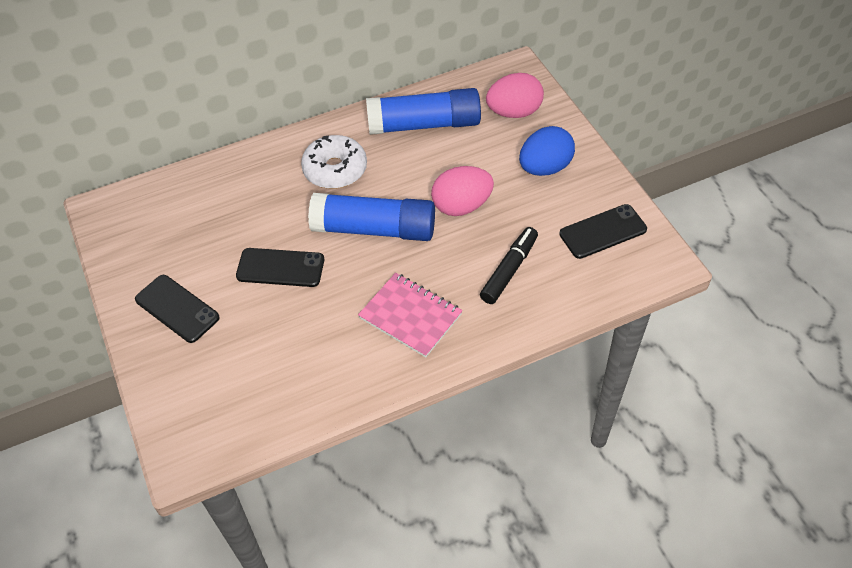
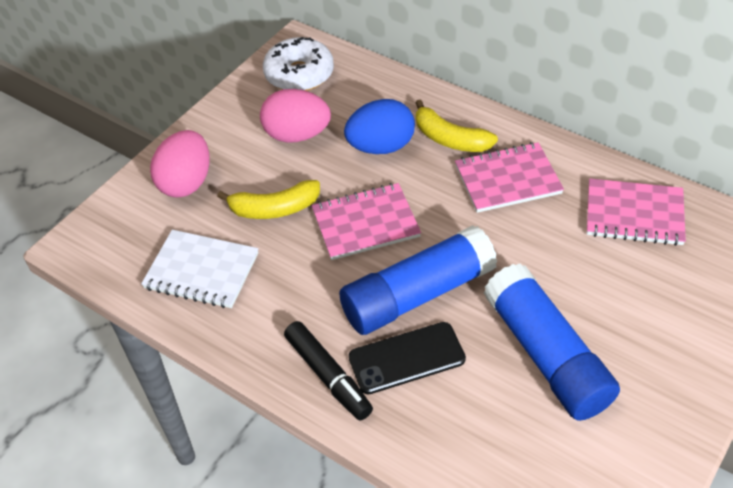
black phone: 3 -> 1
pink notebook: 1 -> 3
white notebook: 0 -> 1
yellow banana: 0 -> 2

